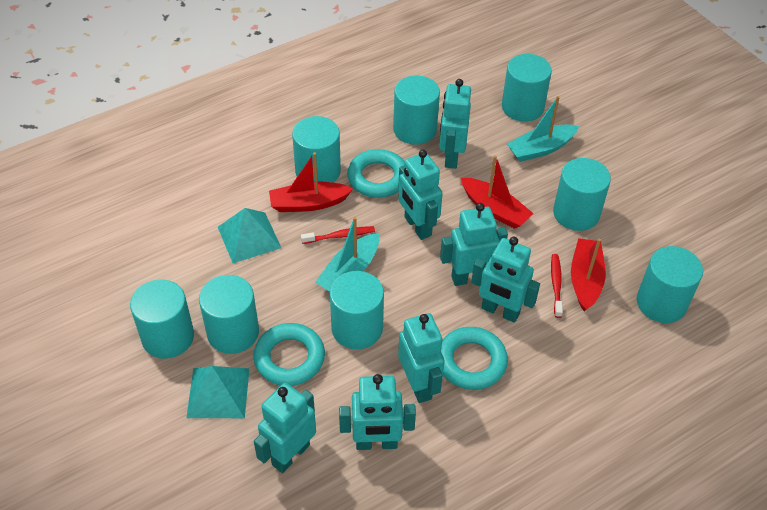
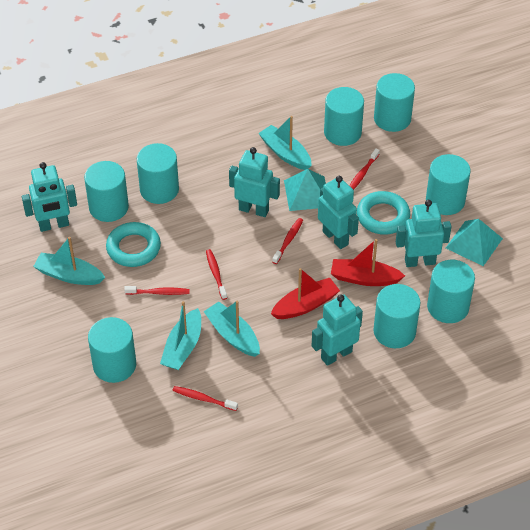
red boat: 3 -> 2
red toothbrush: 2 -> 5
turquoise boat: 2 -> 4
turquoise ring: 3 -> 2
turquoise robot: 7 -> 5

